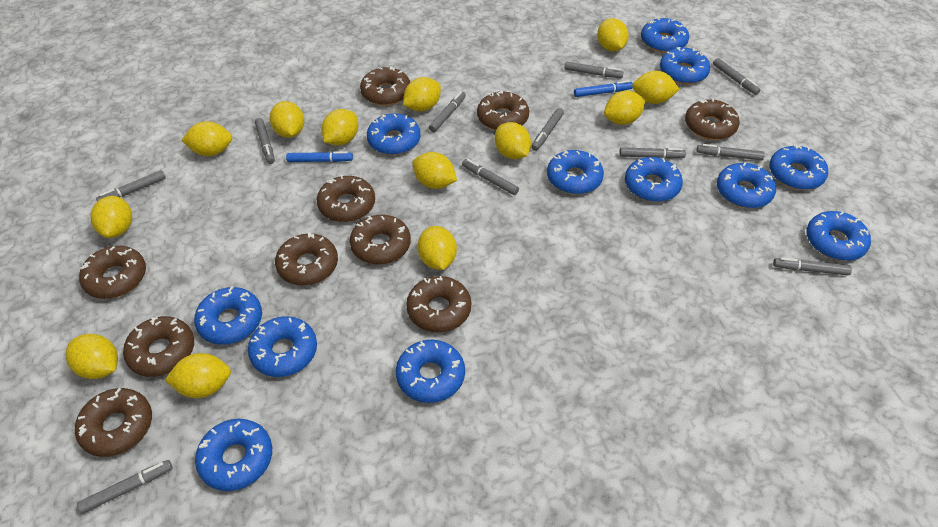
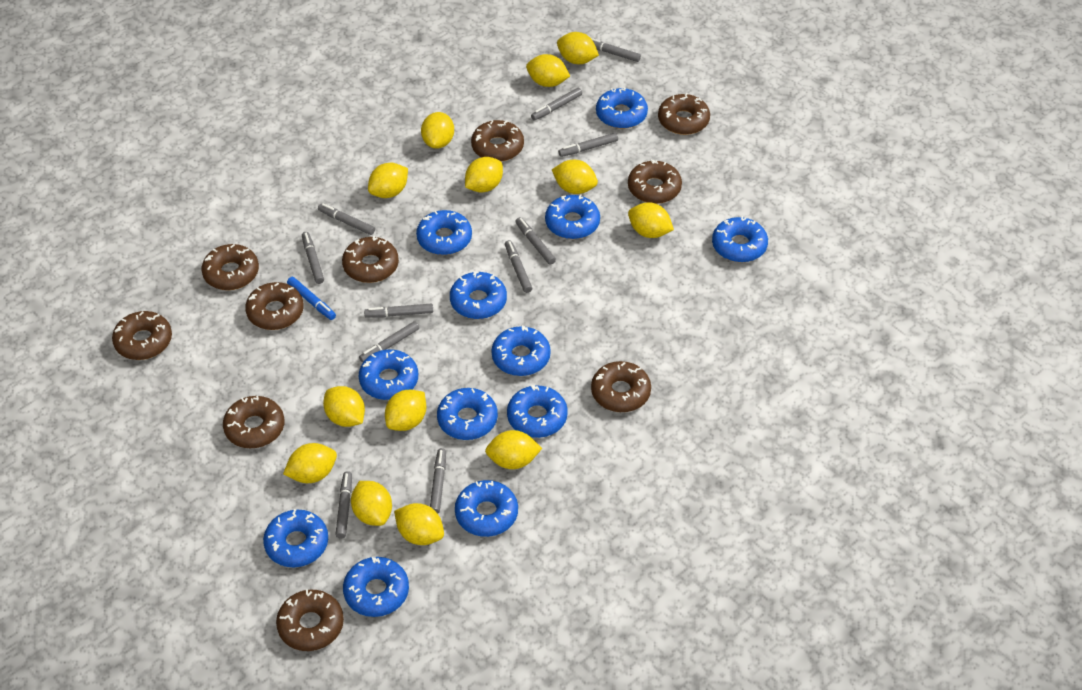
blue marker: 2 -> 1

